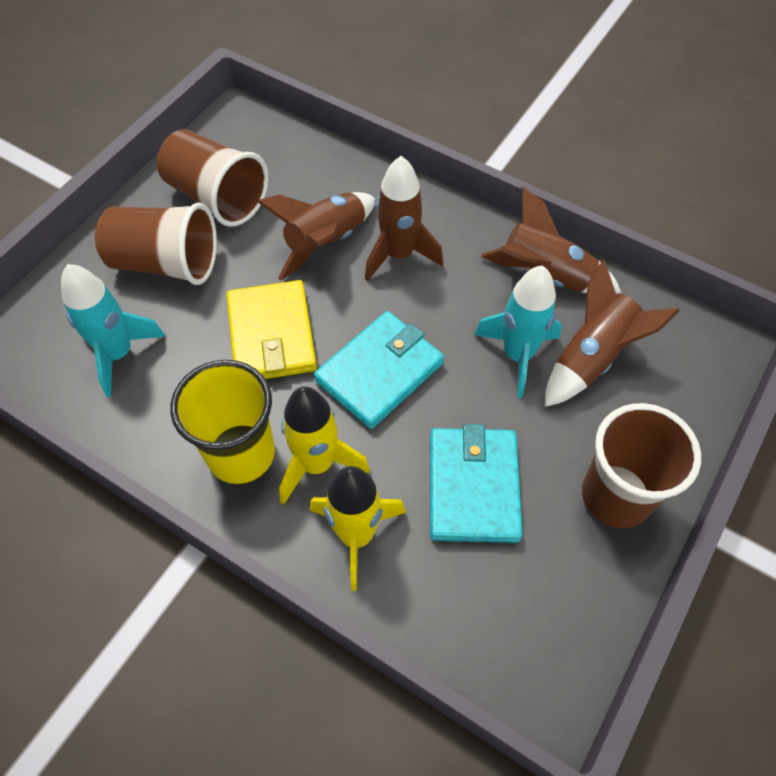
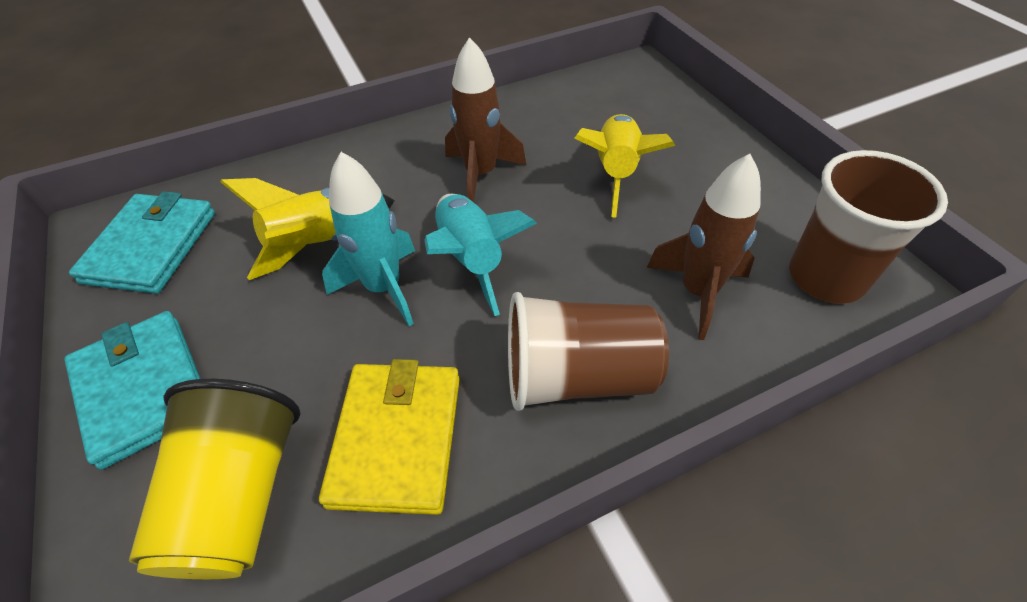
brown cup: 3 -> 2
brown rocket: 4 -> 2

